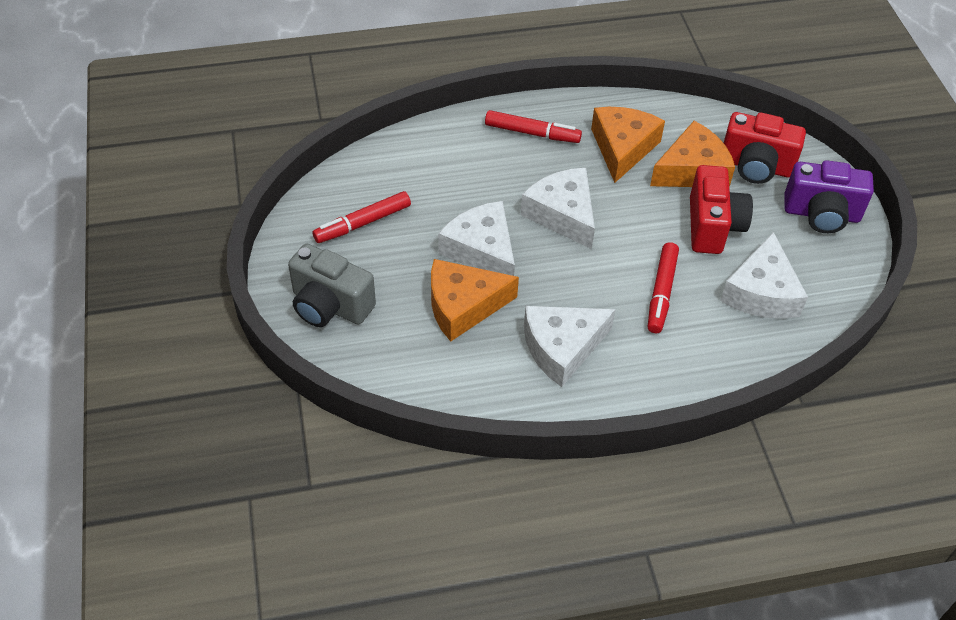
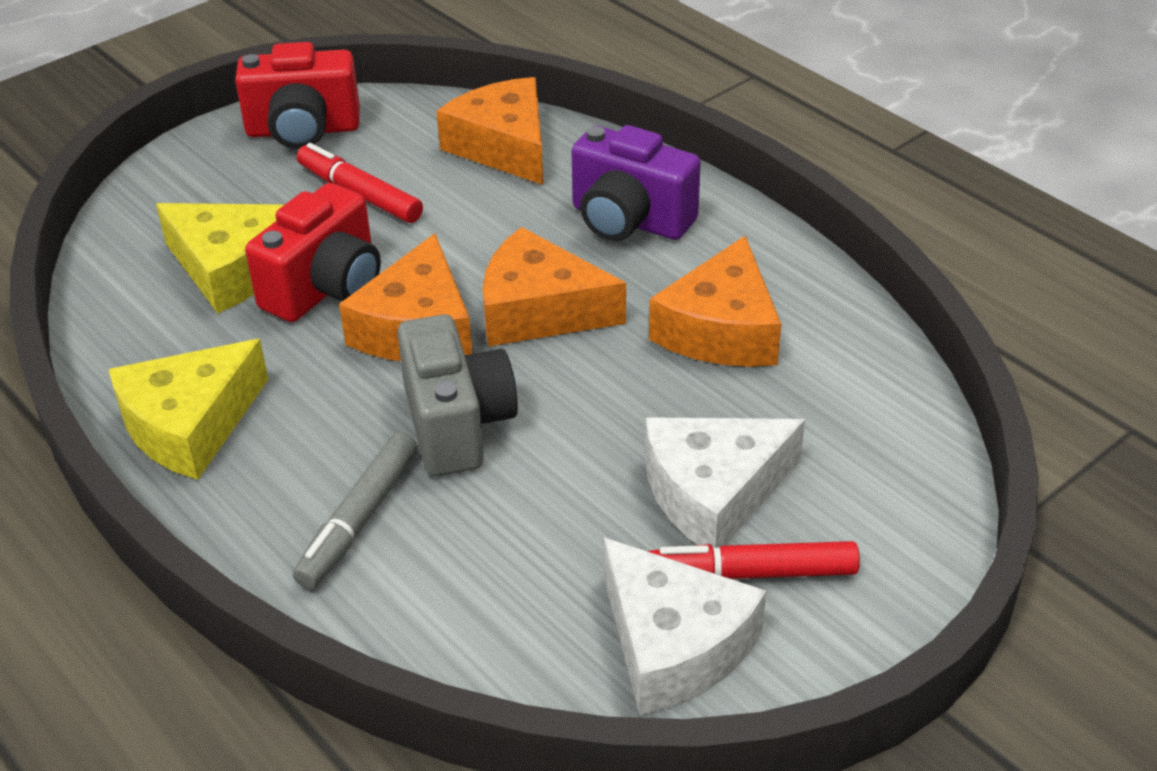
grey marker: 0 -> 1
orange cheese: 3 -> 4
red marker: 3 -> 2
white cheese: 4 -> 2
yellow cheese: 0 -> 2

